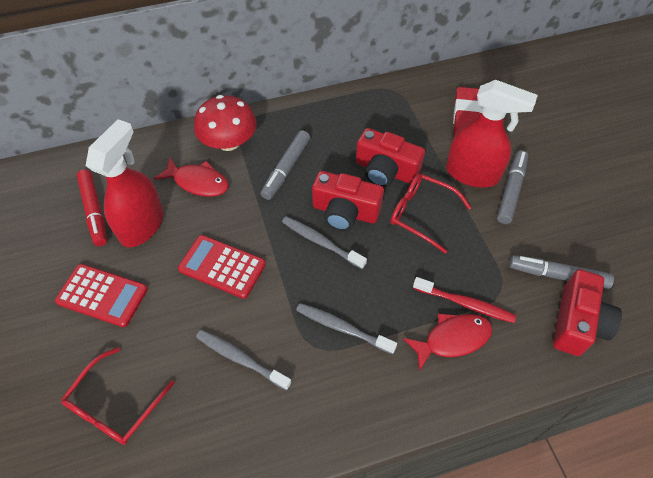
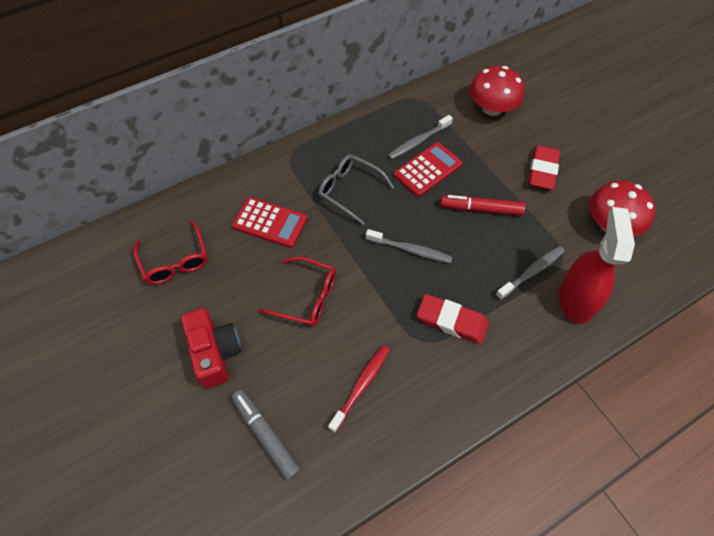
grey glasses: 0 -> 1
grey marker: 3 -> 1
red camera: 3 -> 1
red eraser: 1 -> 2
red fish: 2 -> 0
red mushroom: 1 -> 2
red spray bottle: 2 -> 1

